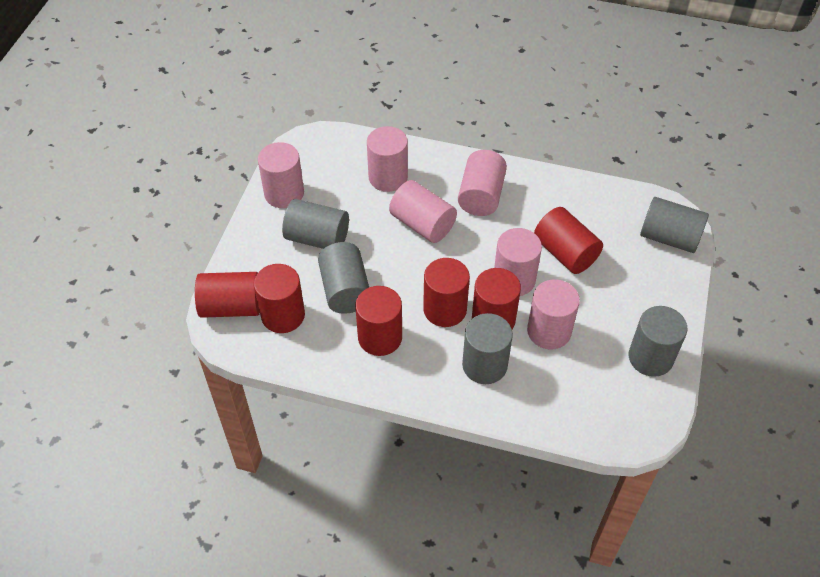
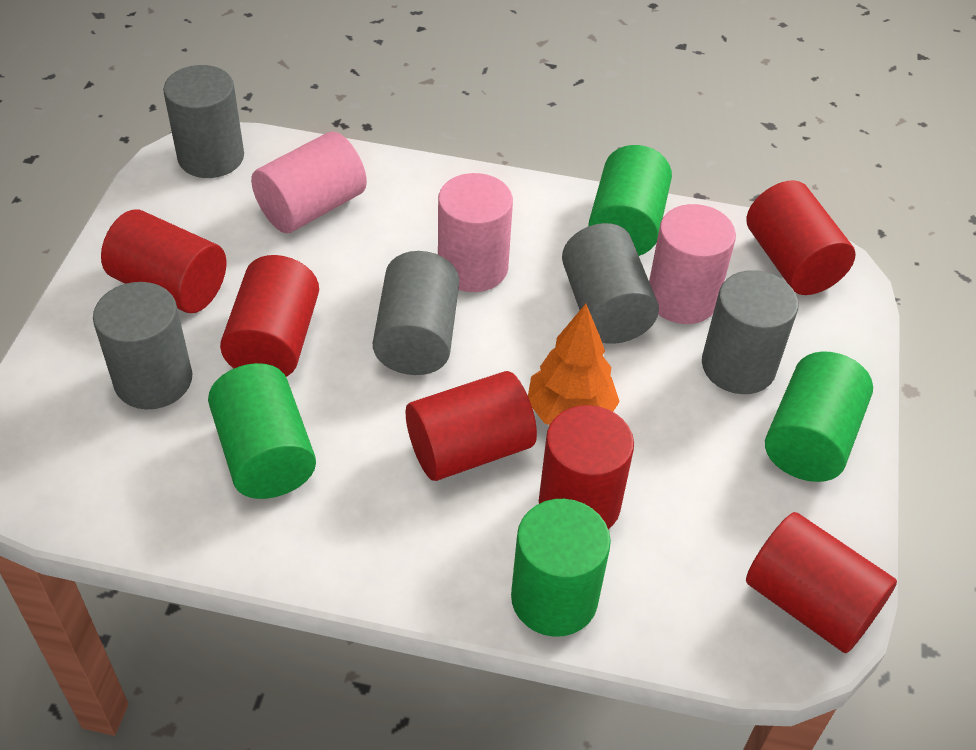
green cylinder: 0 -> 4
orange tree: 0 -> 1
pink cylinder: 6 -> 3

